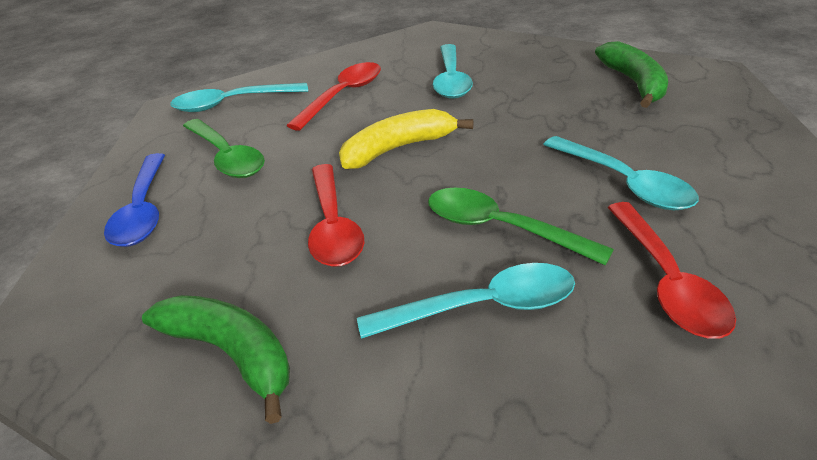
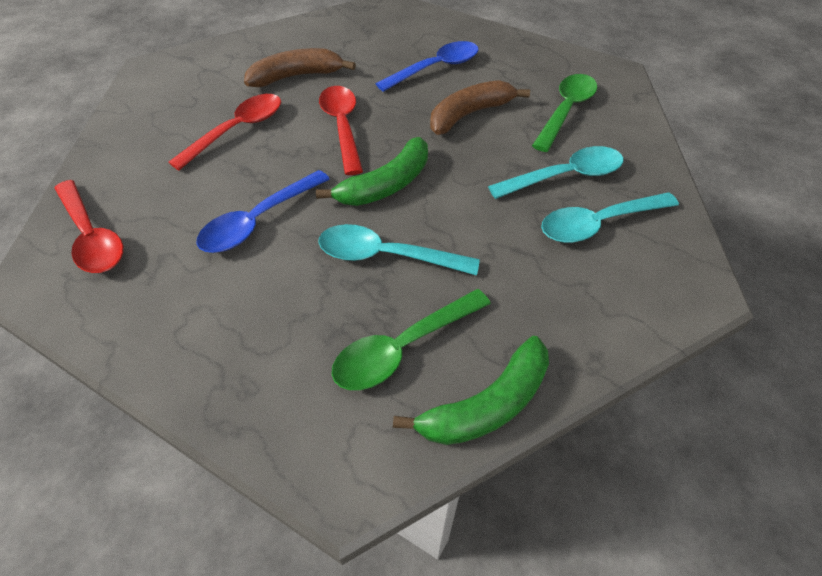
blue spoon: 1 -> 2
brown banana: 0 -> 2
turquoise spoon: 4 -> 3
yellow banana: 1 -> 0

